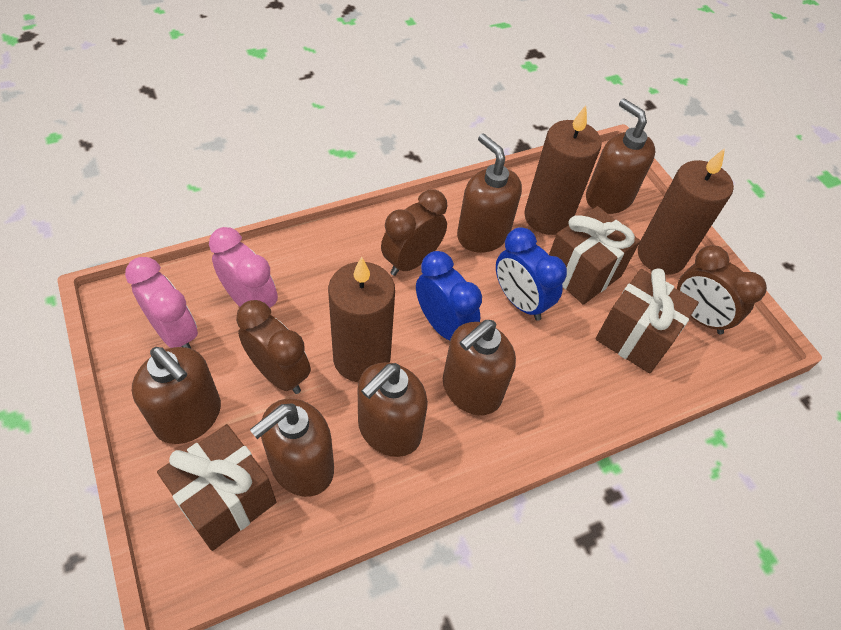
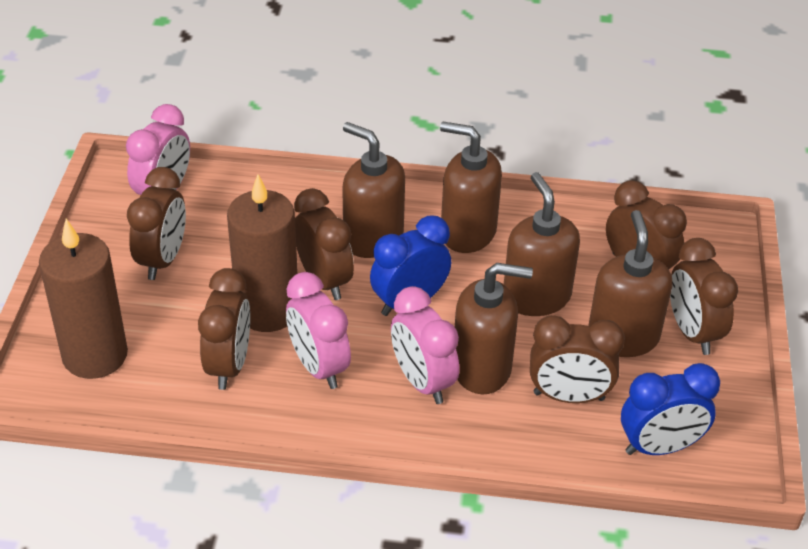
brown candle: 3 -> 2
brown clock: 3 -> 6
brown gift: 3 -> 0
brown soap dispenser: 6 -> 5
pink clock: 2 -> 3

